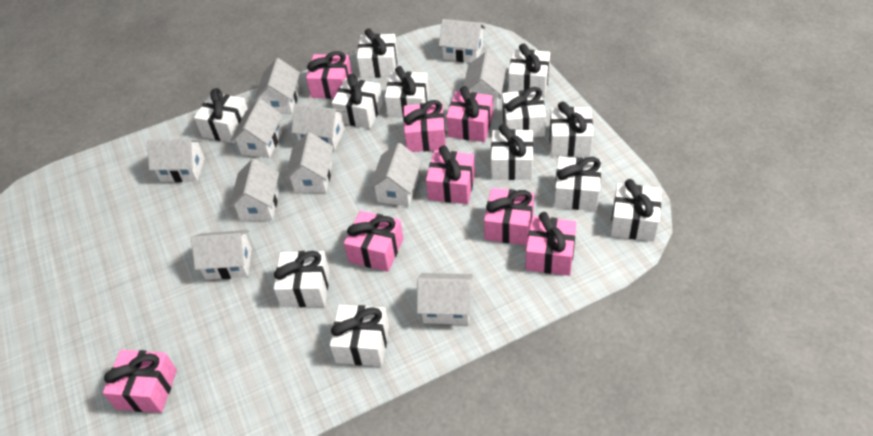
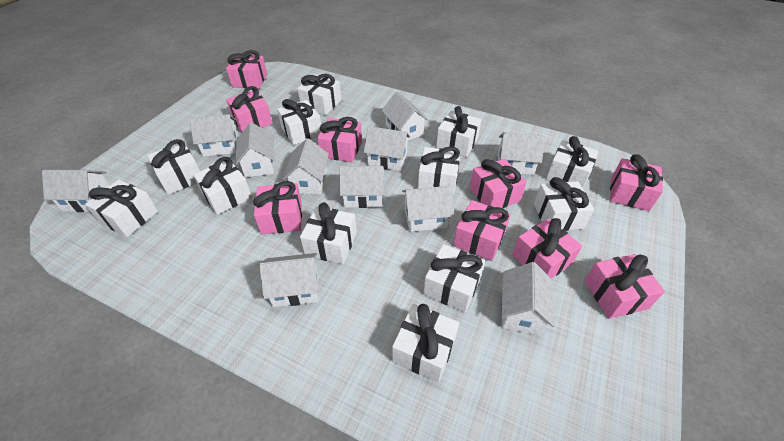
pink gift: 8 -> 9

